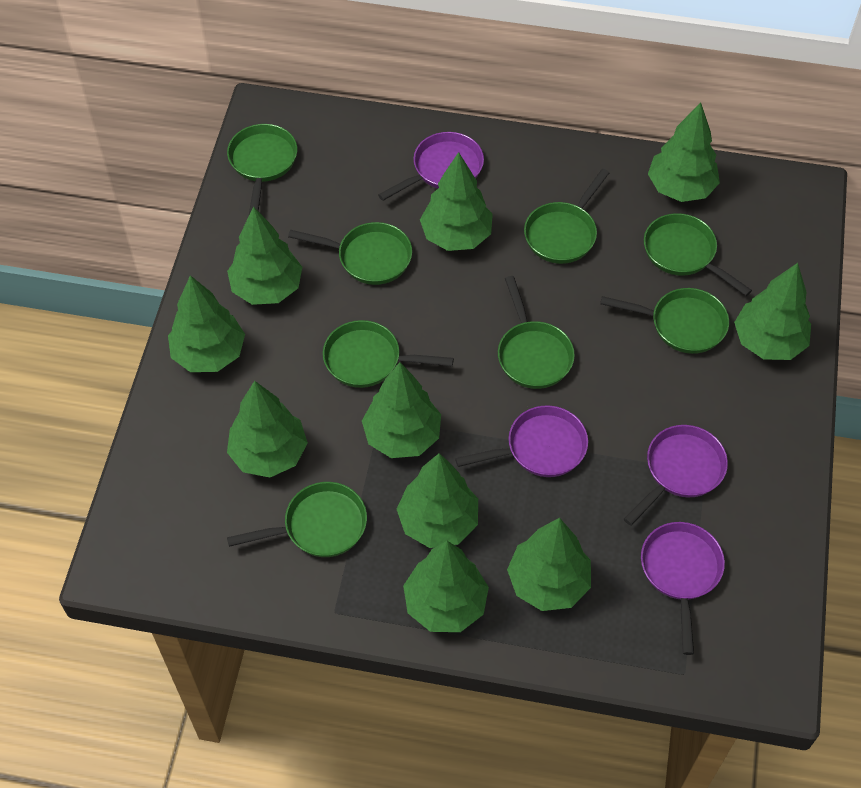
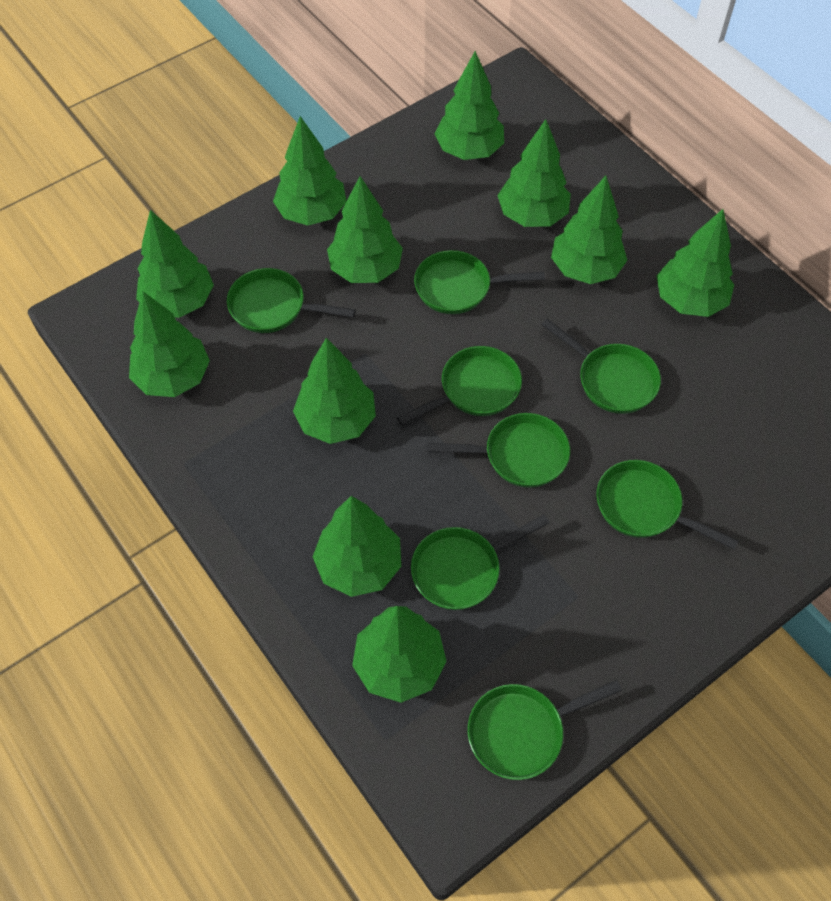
green tree: 10 -> 11
purple pan: 4 -> 0

